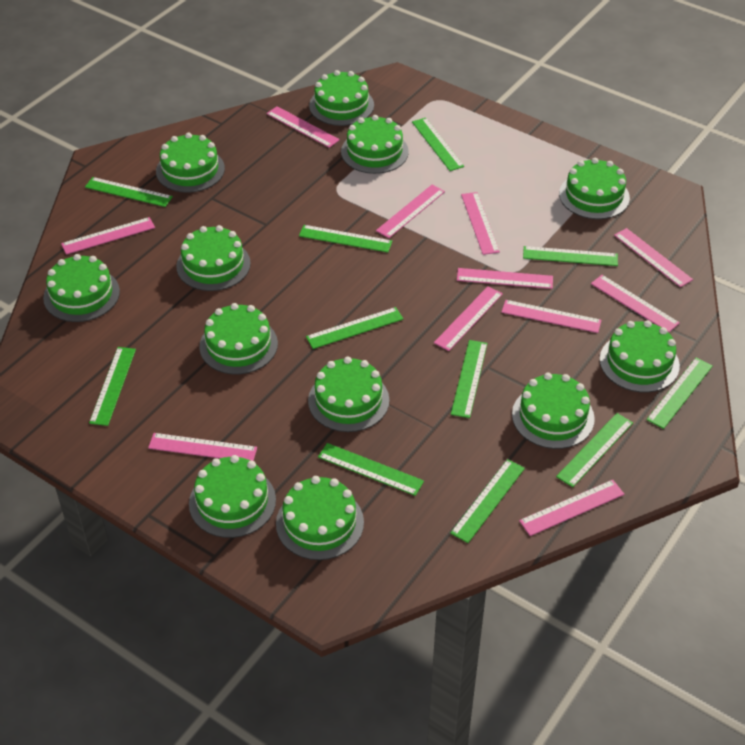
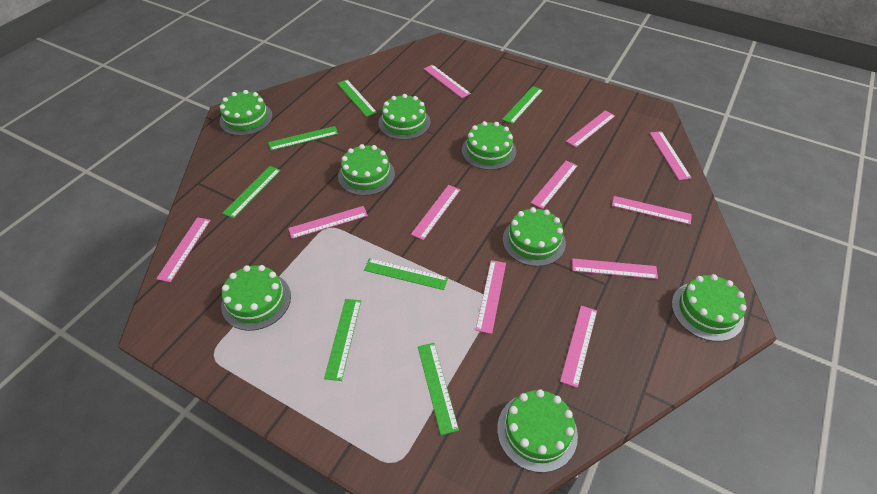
green cake: 12 -> 8
green ruler: 11 -> 7

